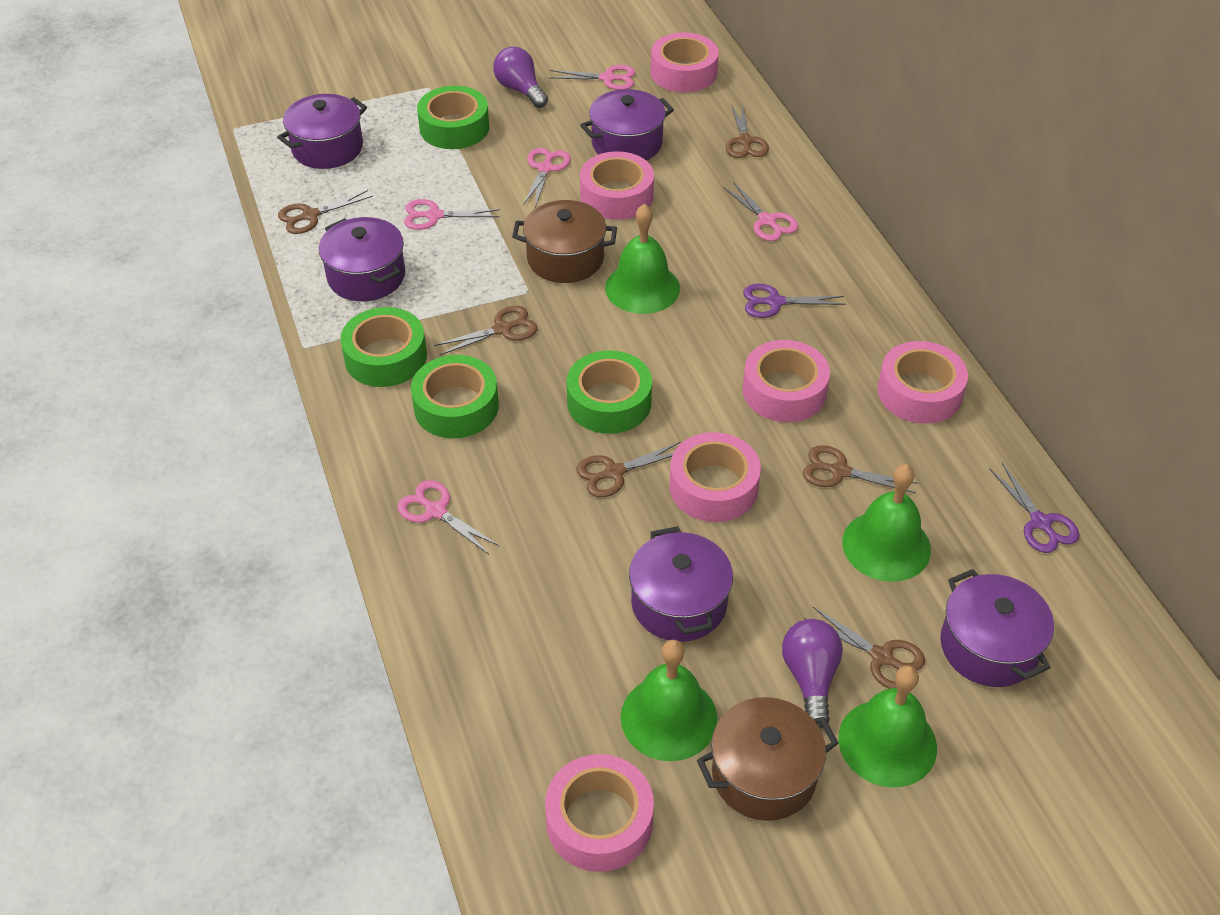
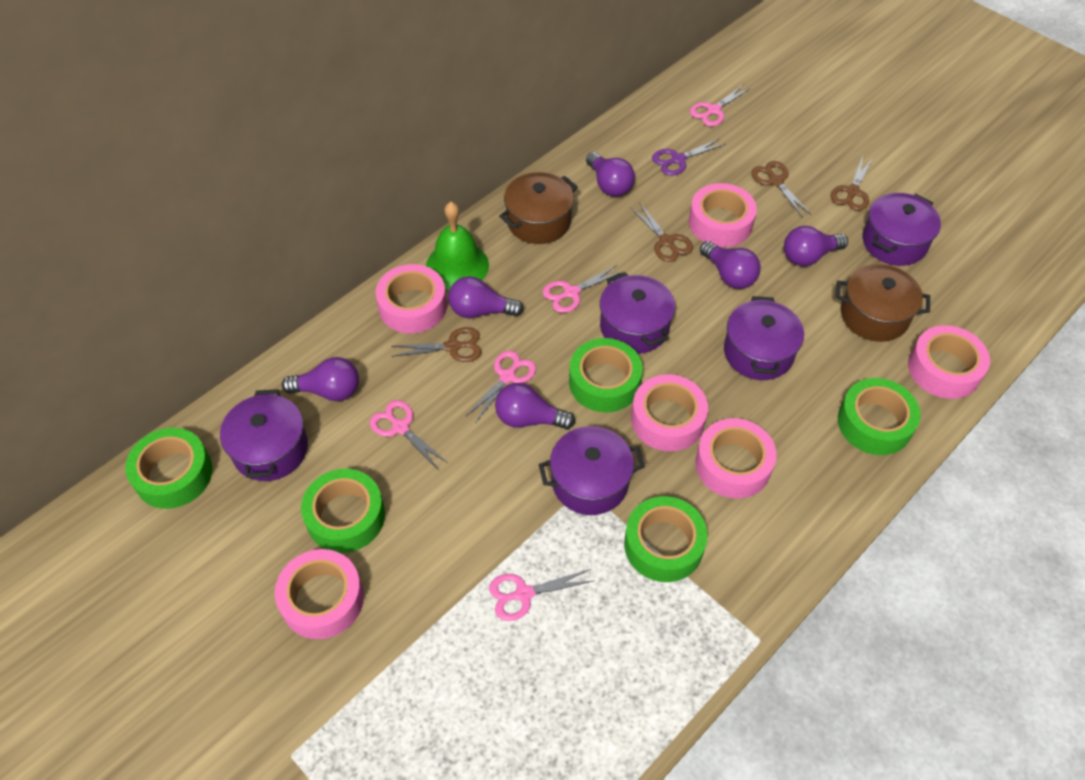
brown scissors: 6 -> 4
green bell: 4 -> 1
green tape: 4 -> 5
purple light bulb: 2 -> 6
purple scissors: 2 -> 1

